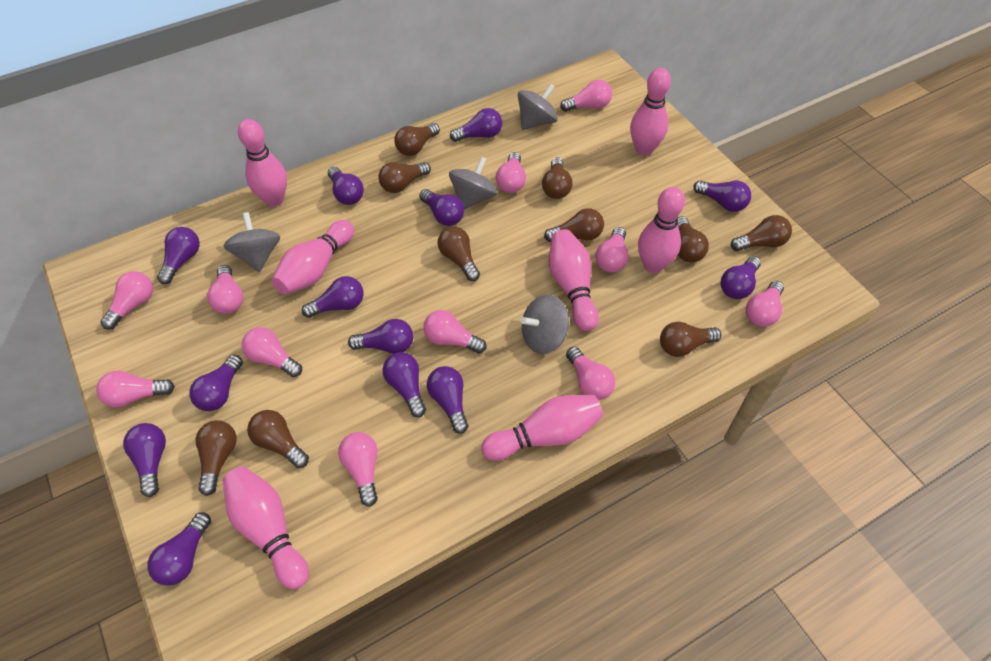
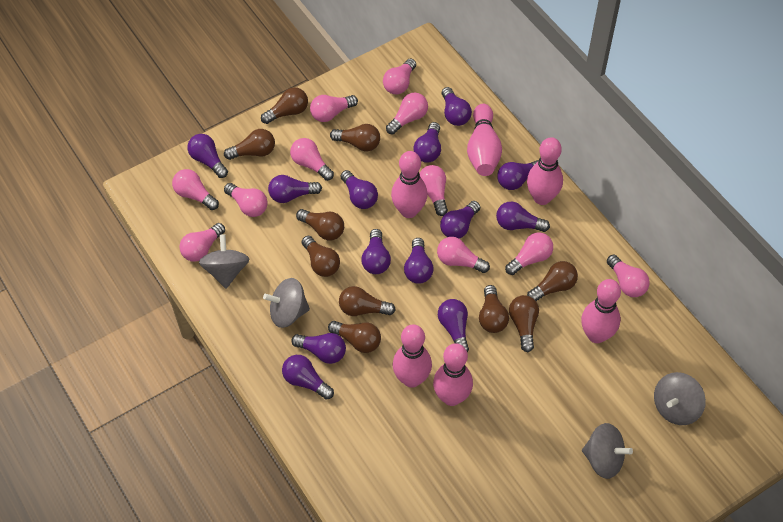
pink bowling pin: 7 -> 6

